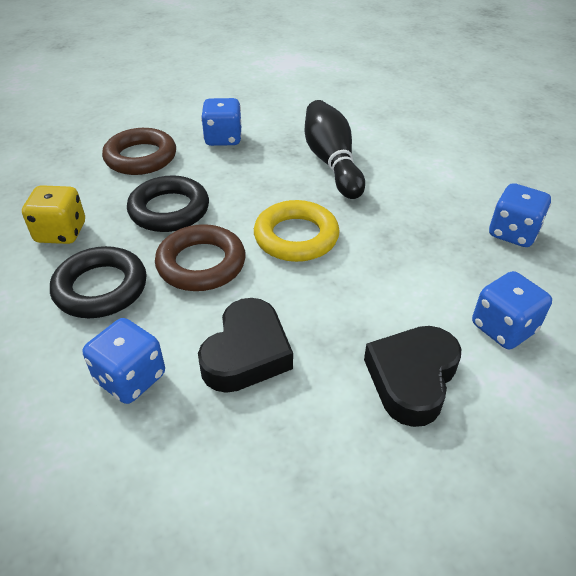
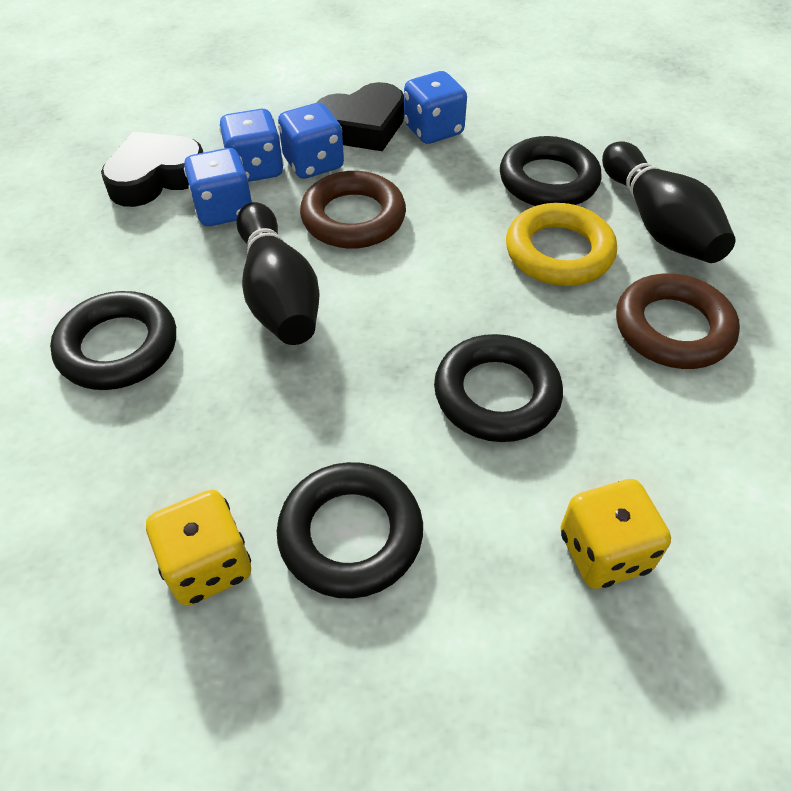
black bowling pin: 1 -> 2
black ring: 2 -> 4
yellow dice: 1 -> 2

